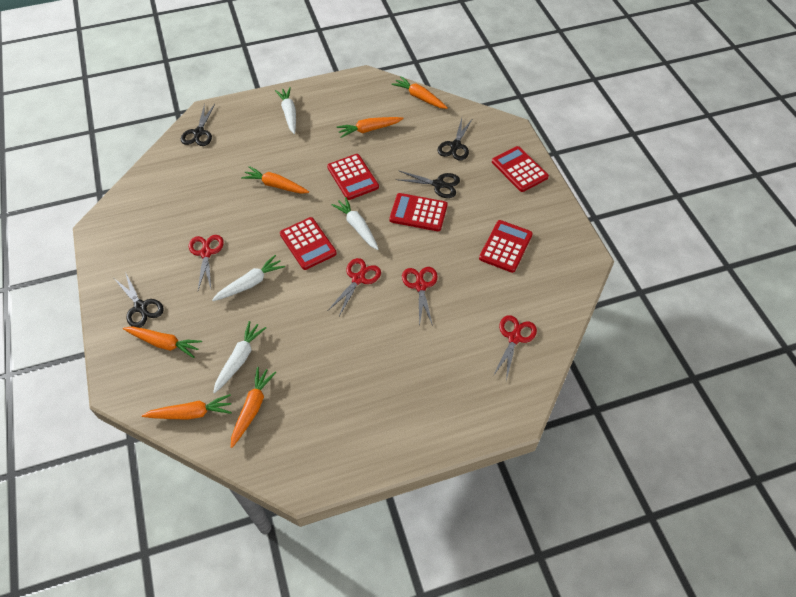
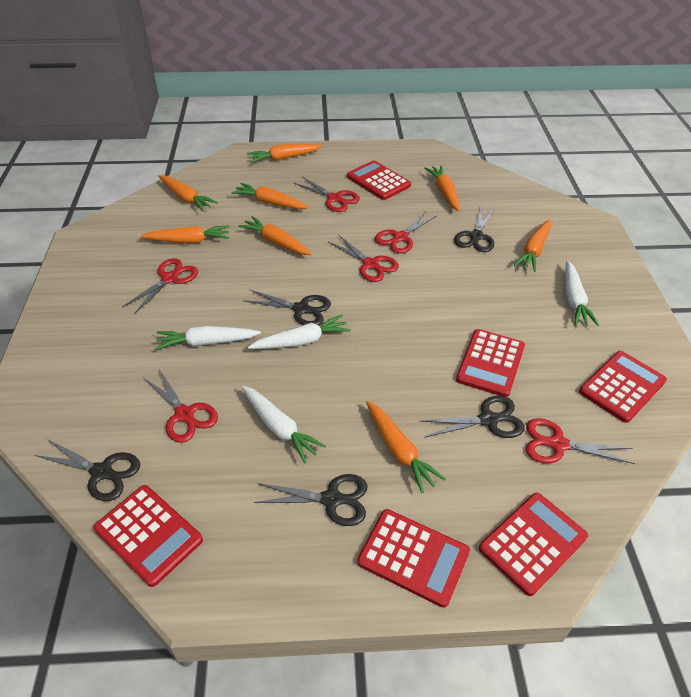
black scissors: 4 -> 5
orange carrot: 6 -> 8
red calculator: 5 -> 6
red scissors: 4 -> 6

